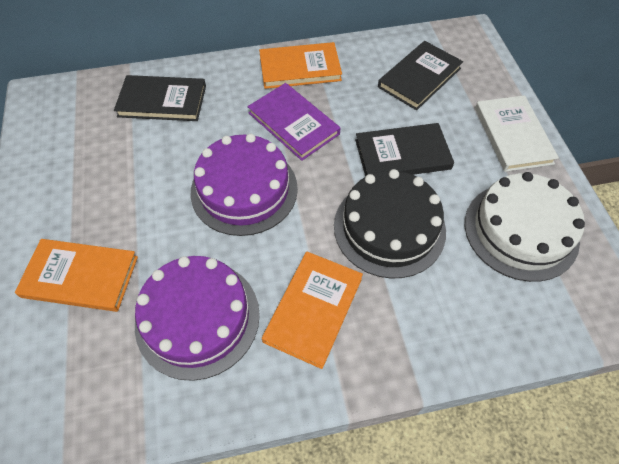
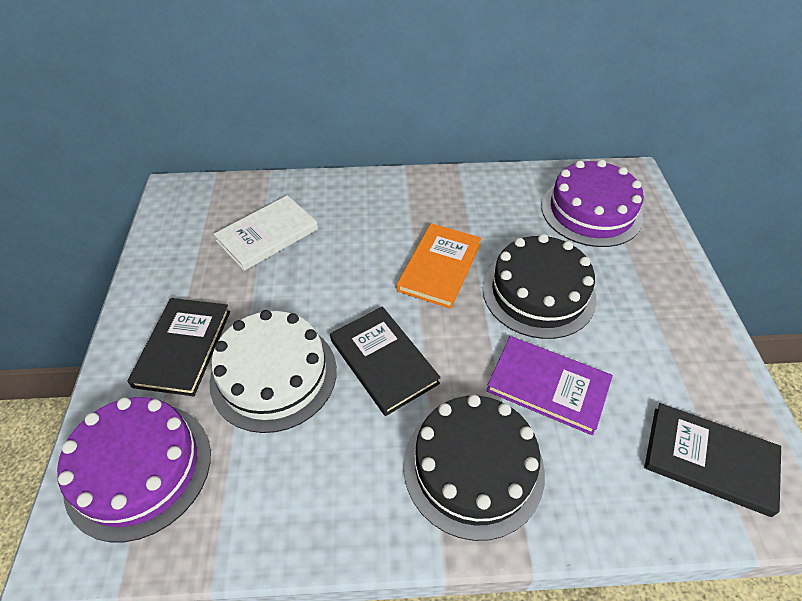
black cake: 1 -> 2
orange book: 3 -> 1

